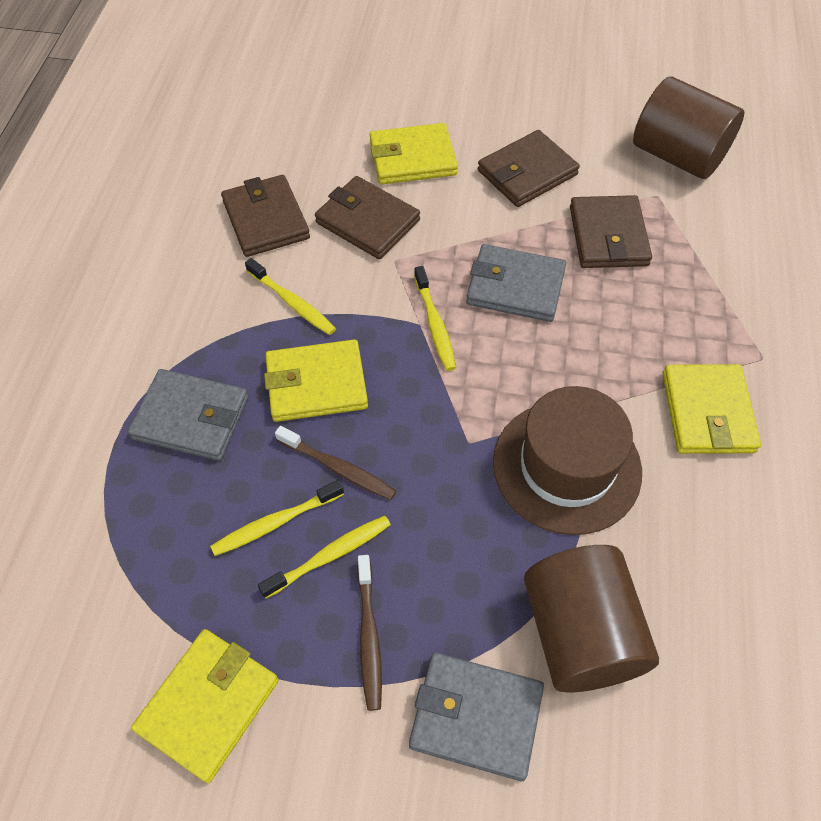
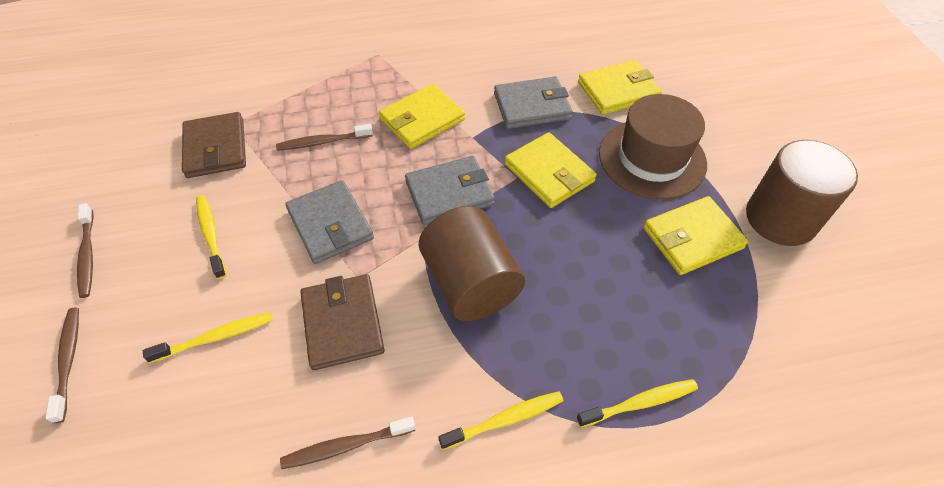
brown toothbrush: 2 -> 4
brown wallet: 4 -> 2

